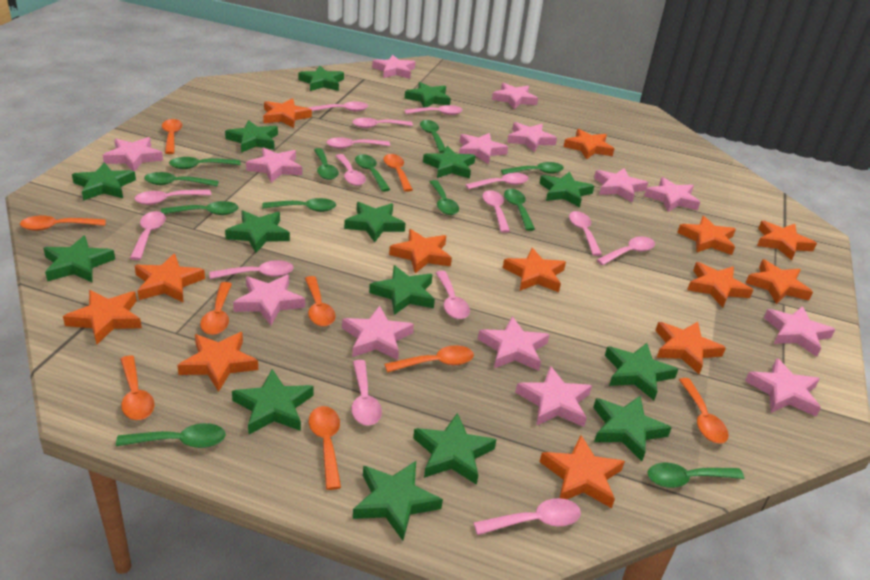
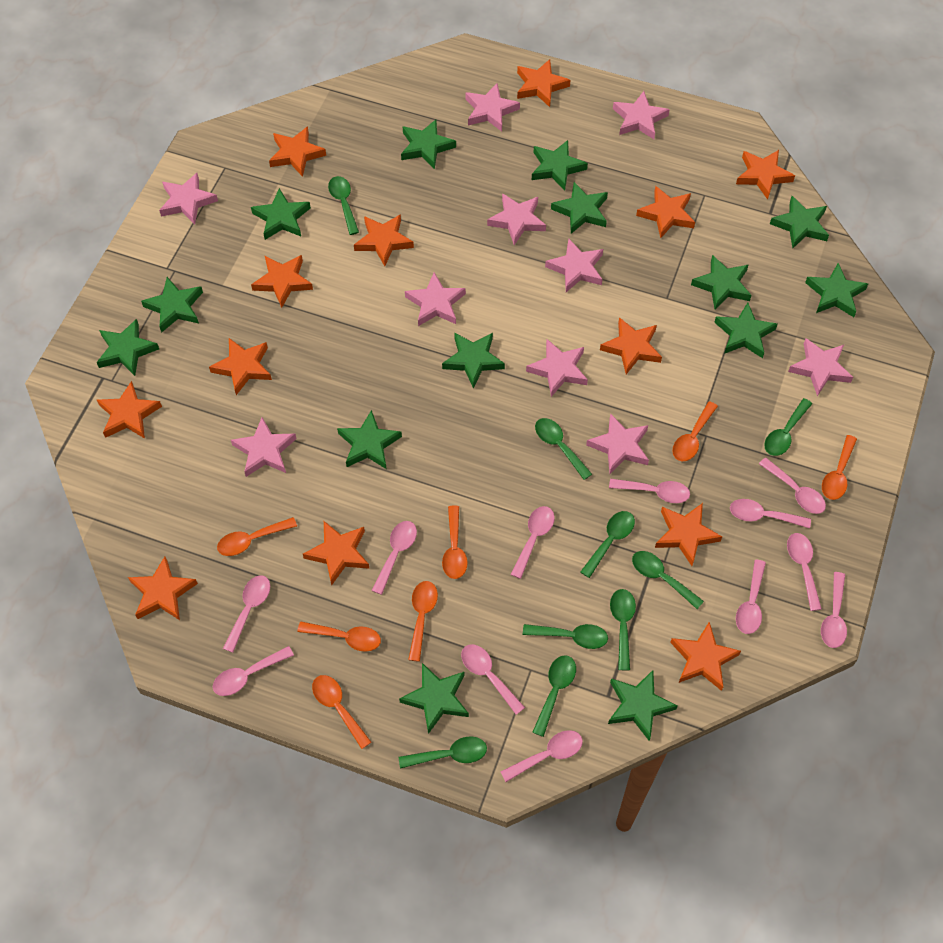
green spoon: 12 -> 9
green star: 15 -> 14
orange spoon: 9 -> 7
pink spoon: 15 -> 12
pink star: 14 -> 10

